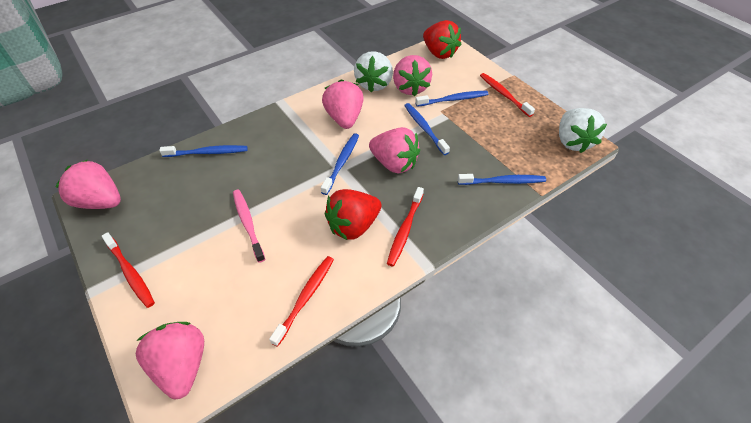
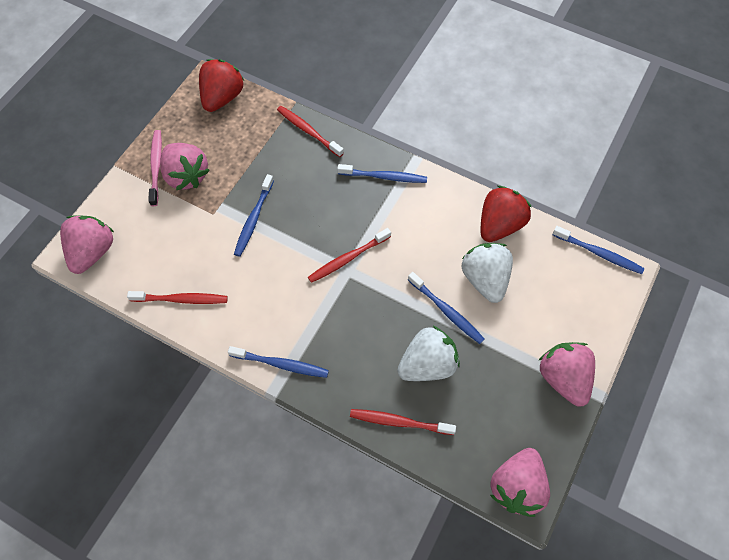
pink strawberry: 5 -> 4

